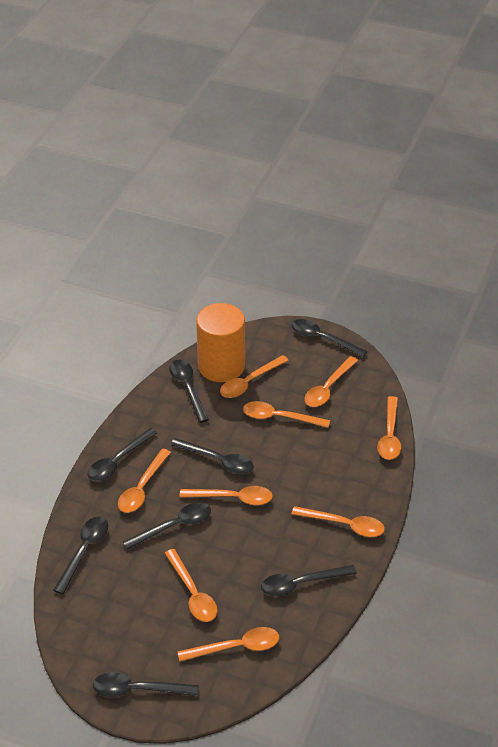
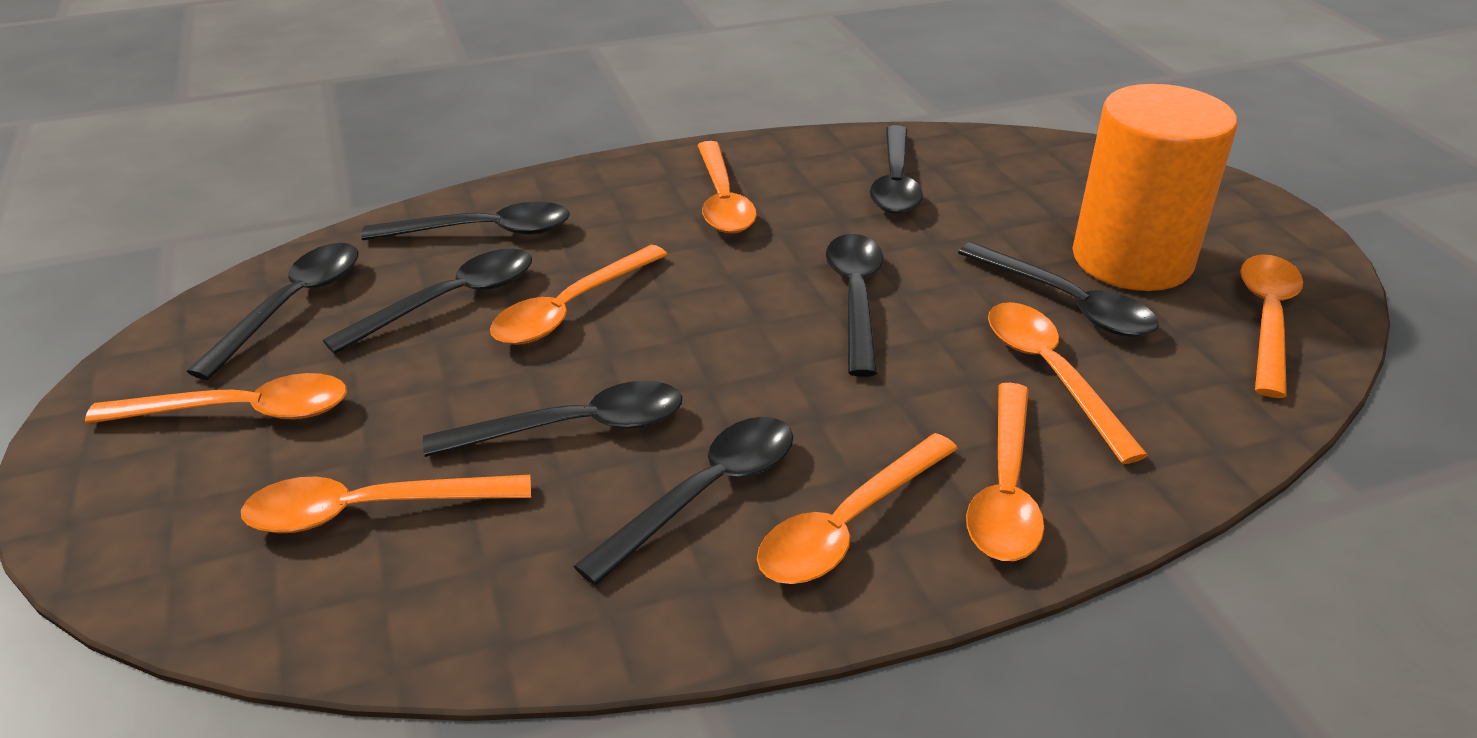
orange spoon: 9 -> 8

